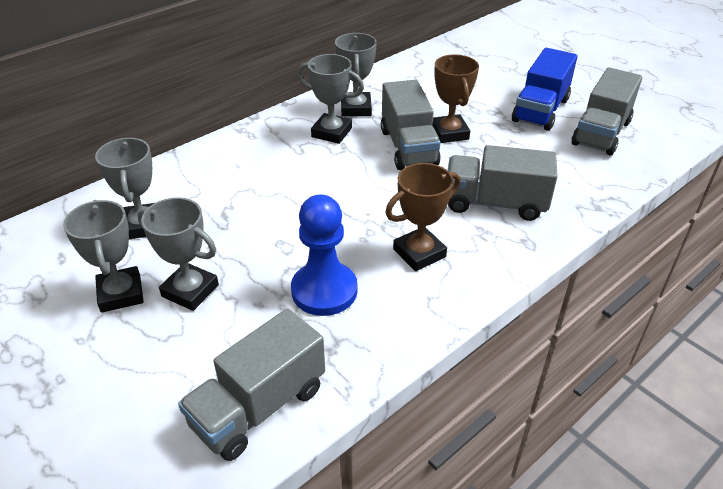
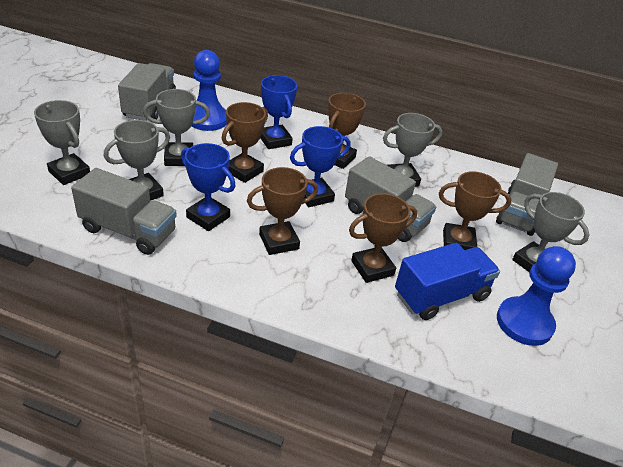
blue pawn: 1 -> 2
blue trophy: 0 -> 3
brown trophy: 2 -> 5

